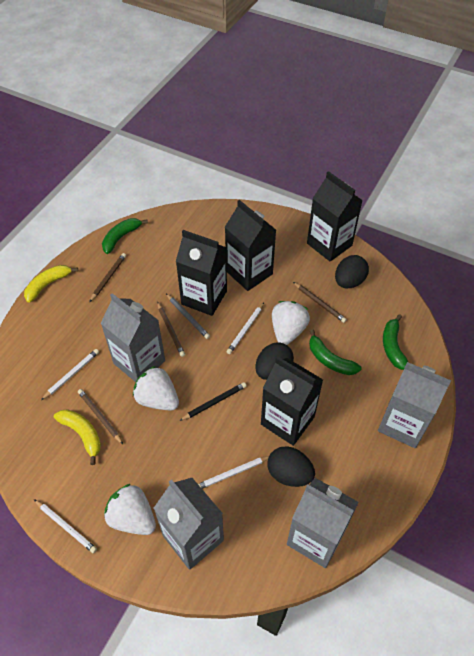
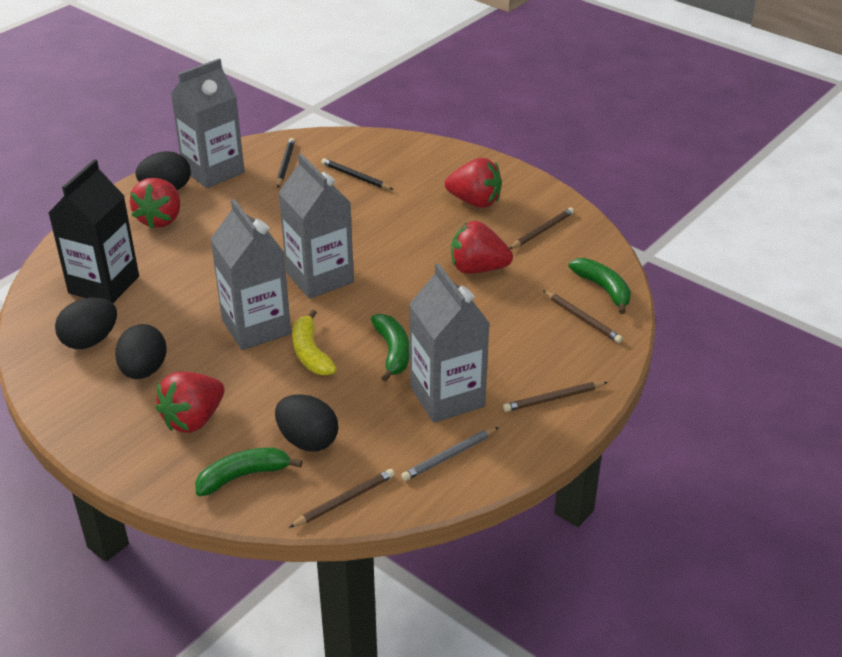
black carton: 4 -> 1
black egg: 3 -> 4
black pencil: 1 -> 2
red strawberry: 0 -> 4
white pencil: 4 -> 0
white strawberry: 3 -> 0
yellow banana: 2 -> 1

